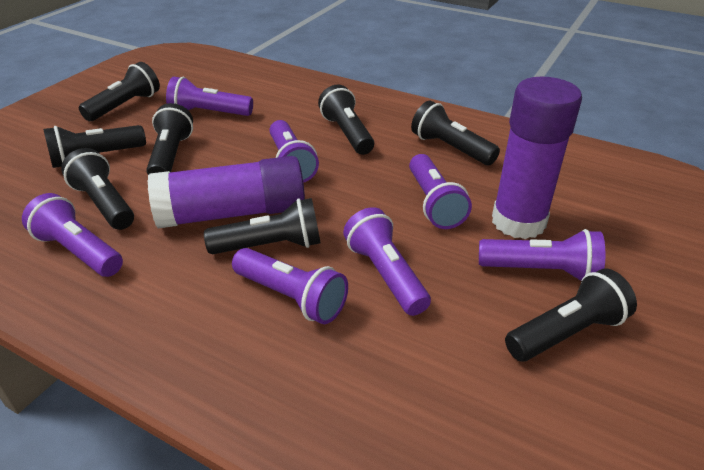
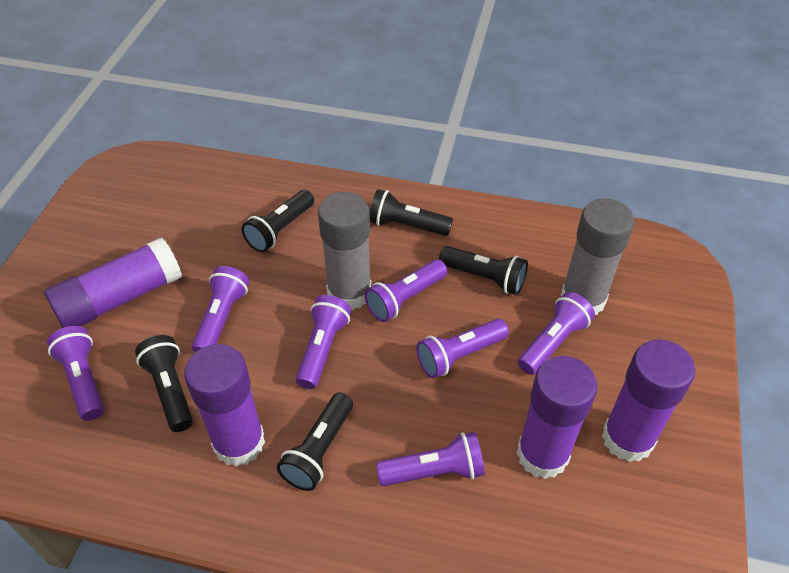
black flashlight: 8 -> 5
grey glue stick: 0 -> 2
purple glue stick: 2 -> 4

